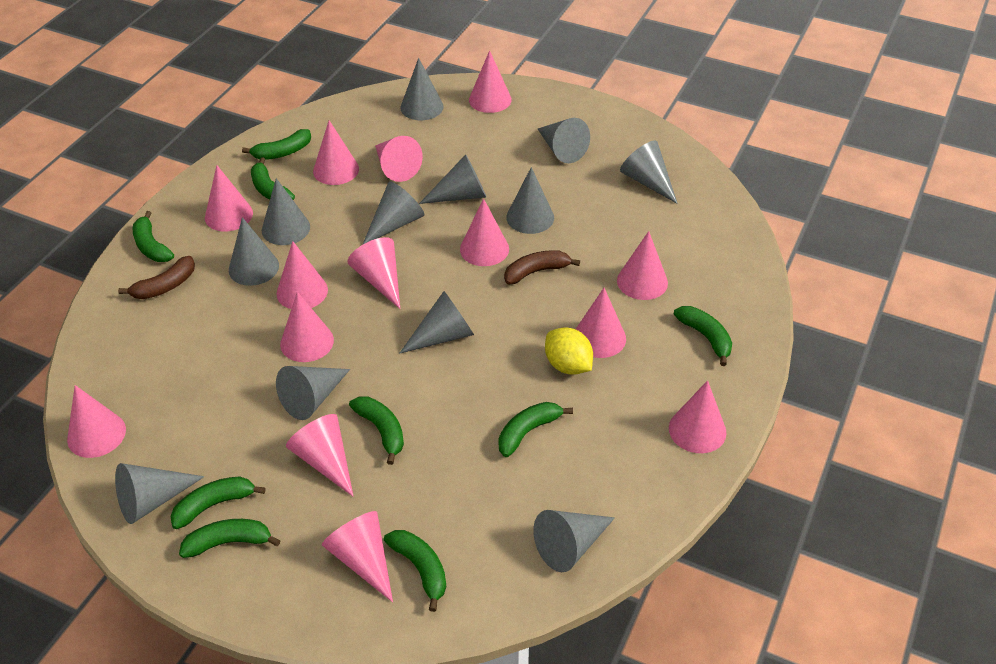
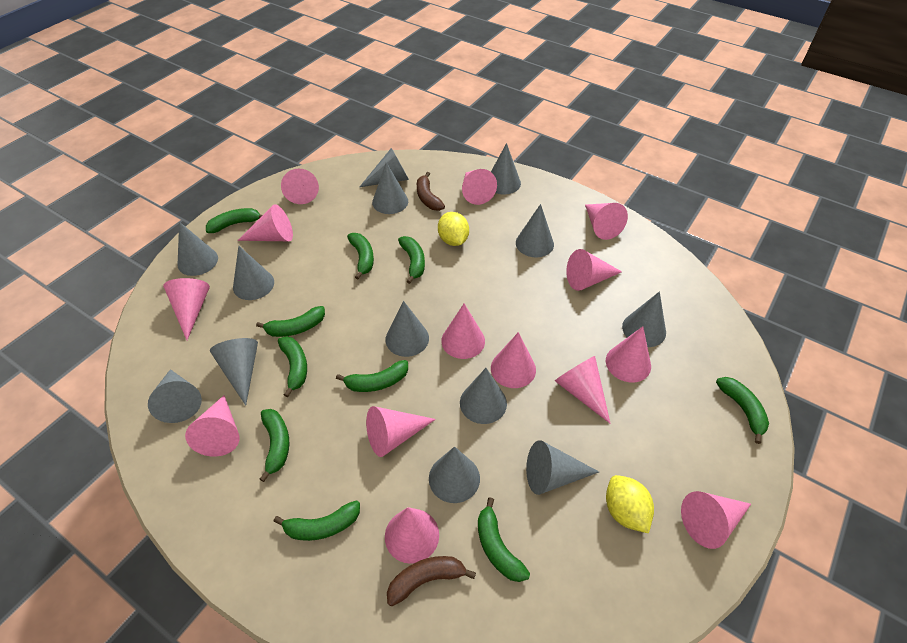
green banana: 9 -> 10
grey cone: 12 -> 13
yellow lemon: 1 -> 2

